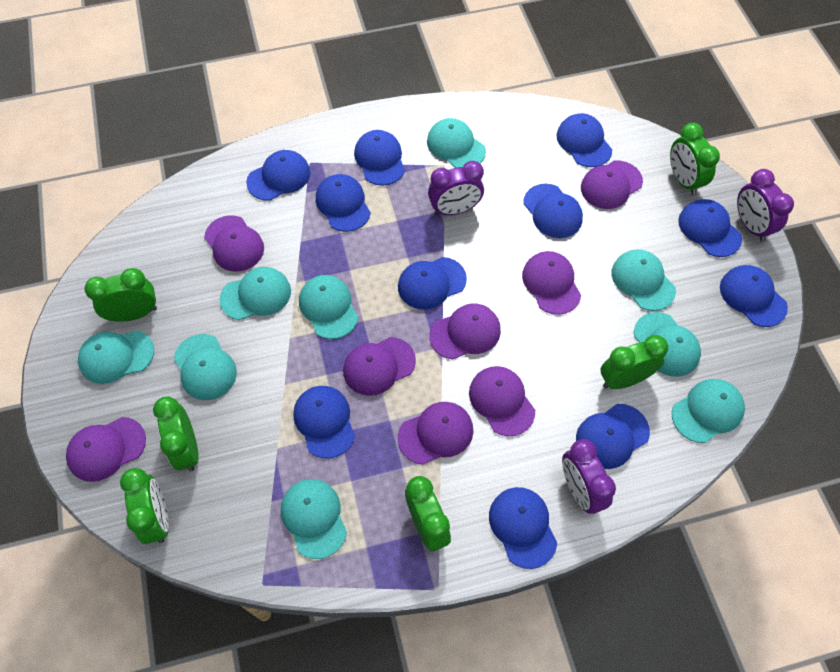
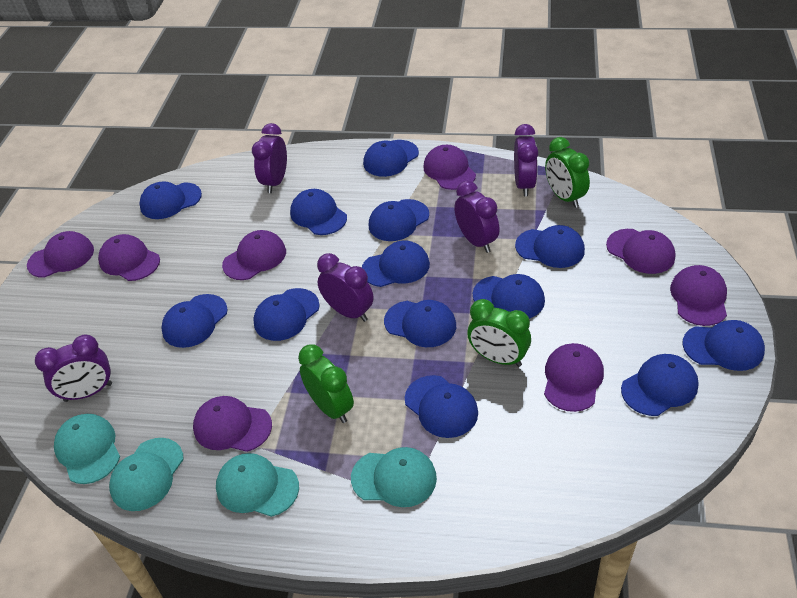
blue cap: 11 -> 13
green clock: 6 -> 3
purple clock: 3 -> 5
turquoise cap: 9 -> 4

